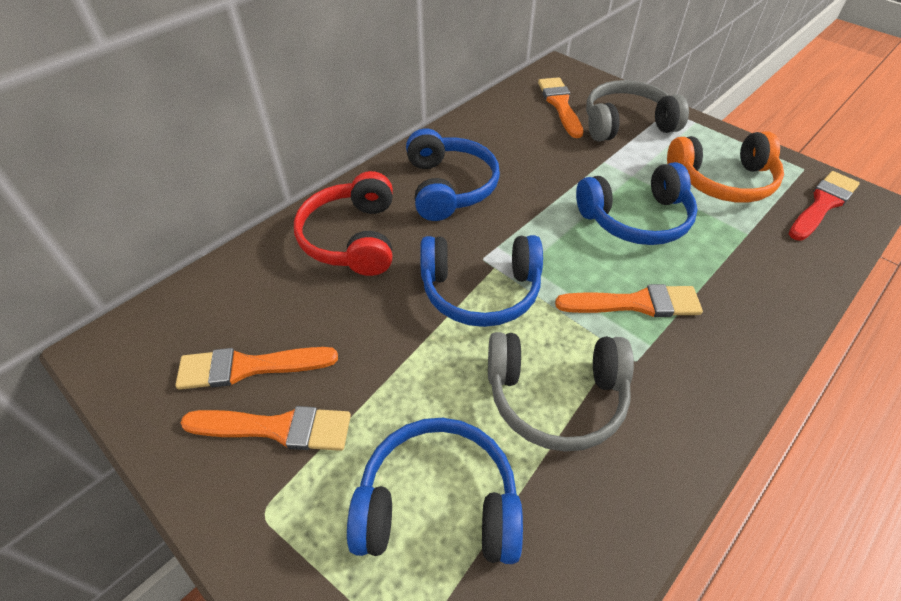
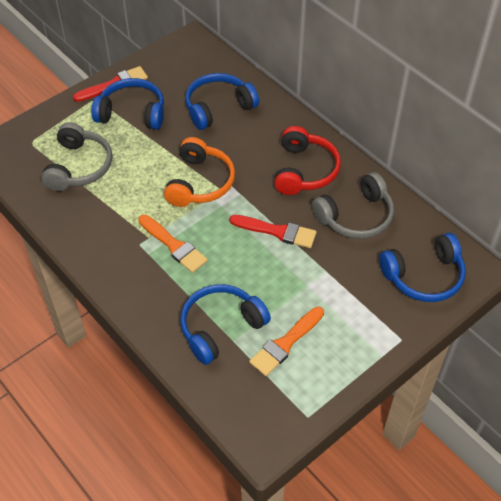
orange brush: 4 -> 2
red brush: 1 -> 2

